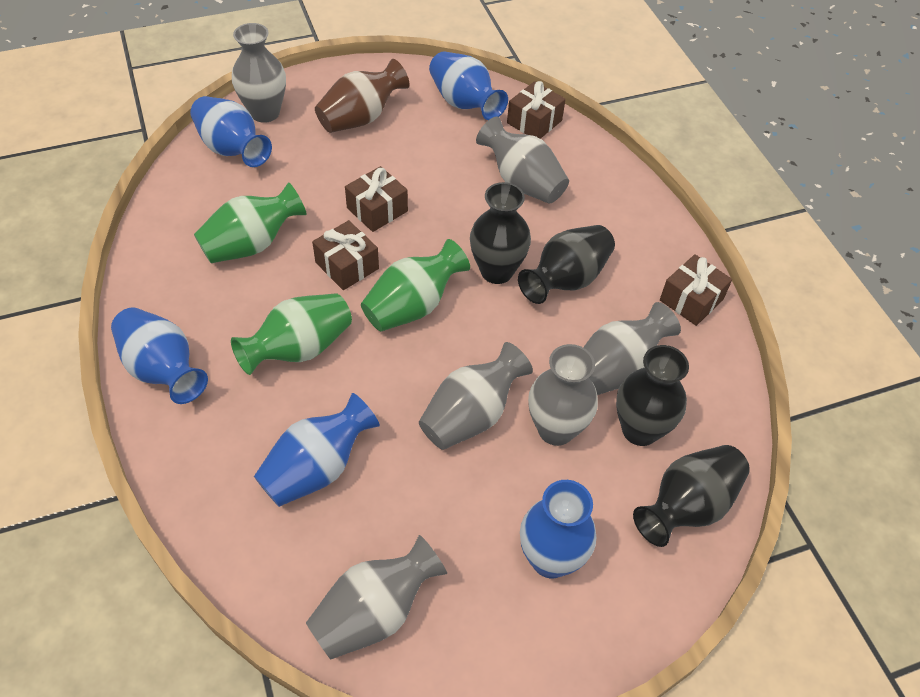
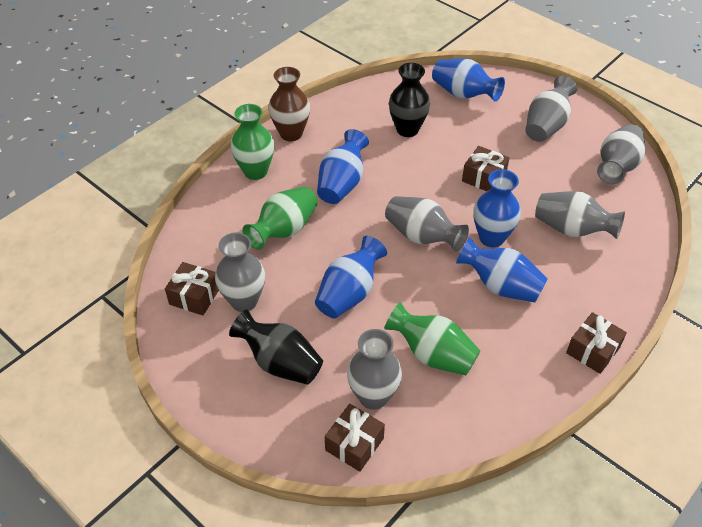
black vase: 4 -> 2

